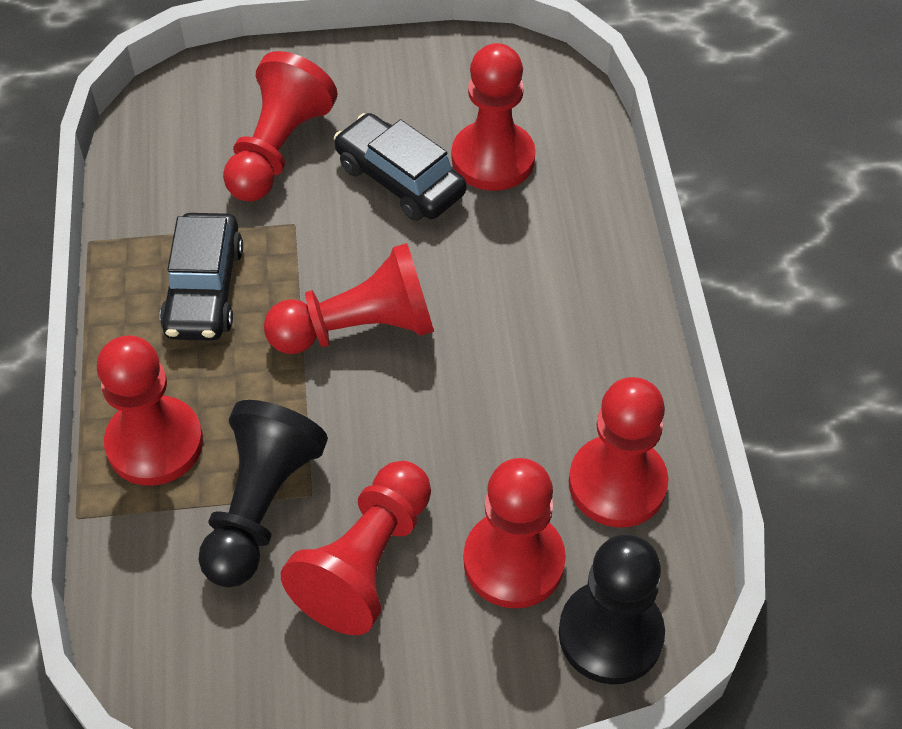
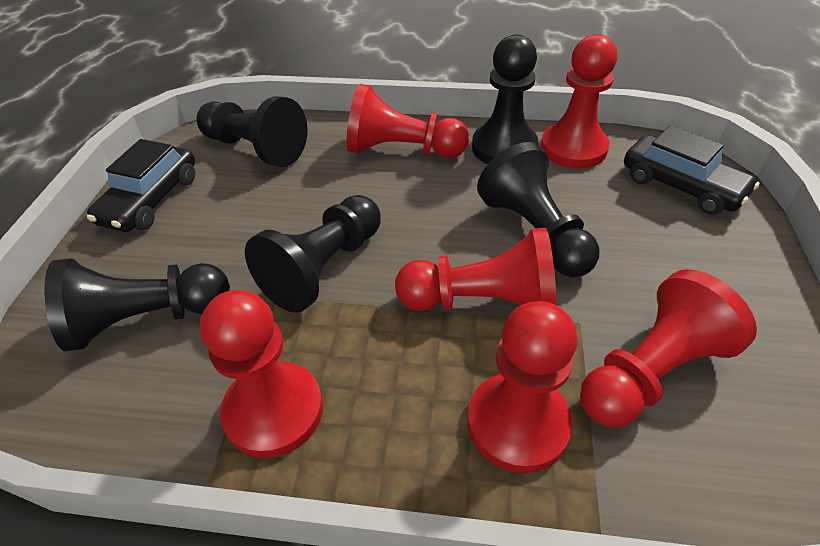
black pawn: 2 -> 5
red pawn: 7 -> 6

